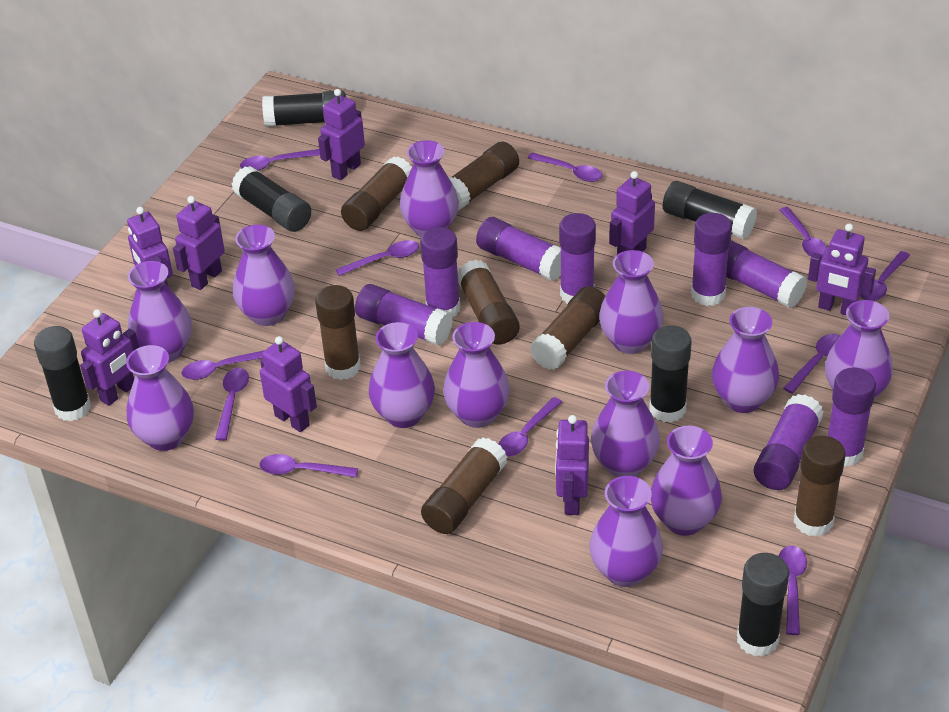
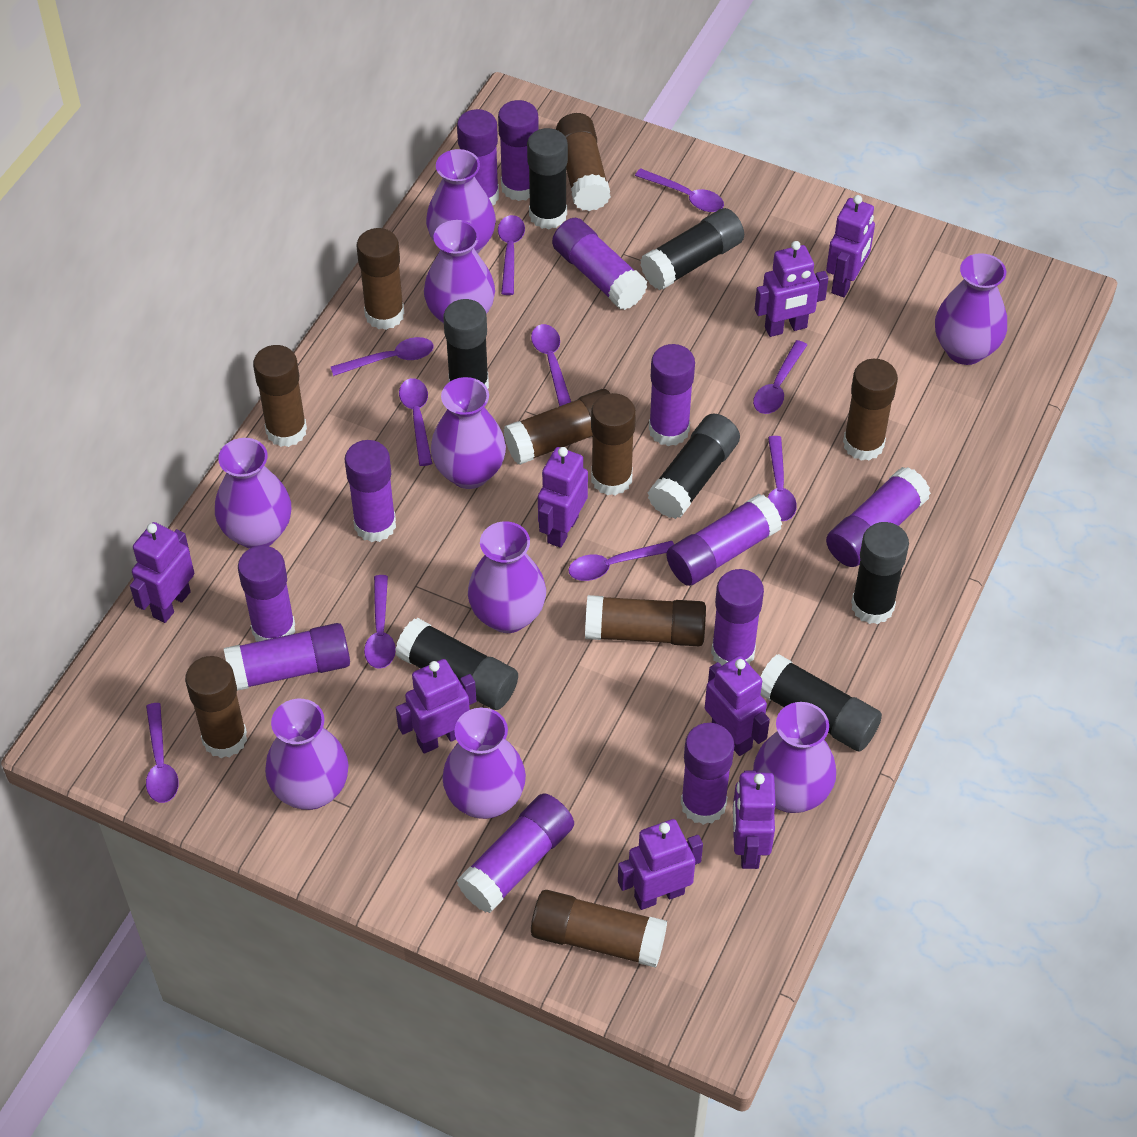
black glue stick: 6 -> 7
brown glue stick: 7 -> 9
purple glue stick: 8 -> 12
purple spoon: 11 -> 10
purple vase: 12 -> 9

